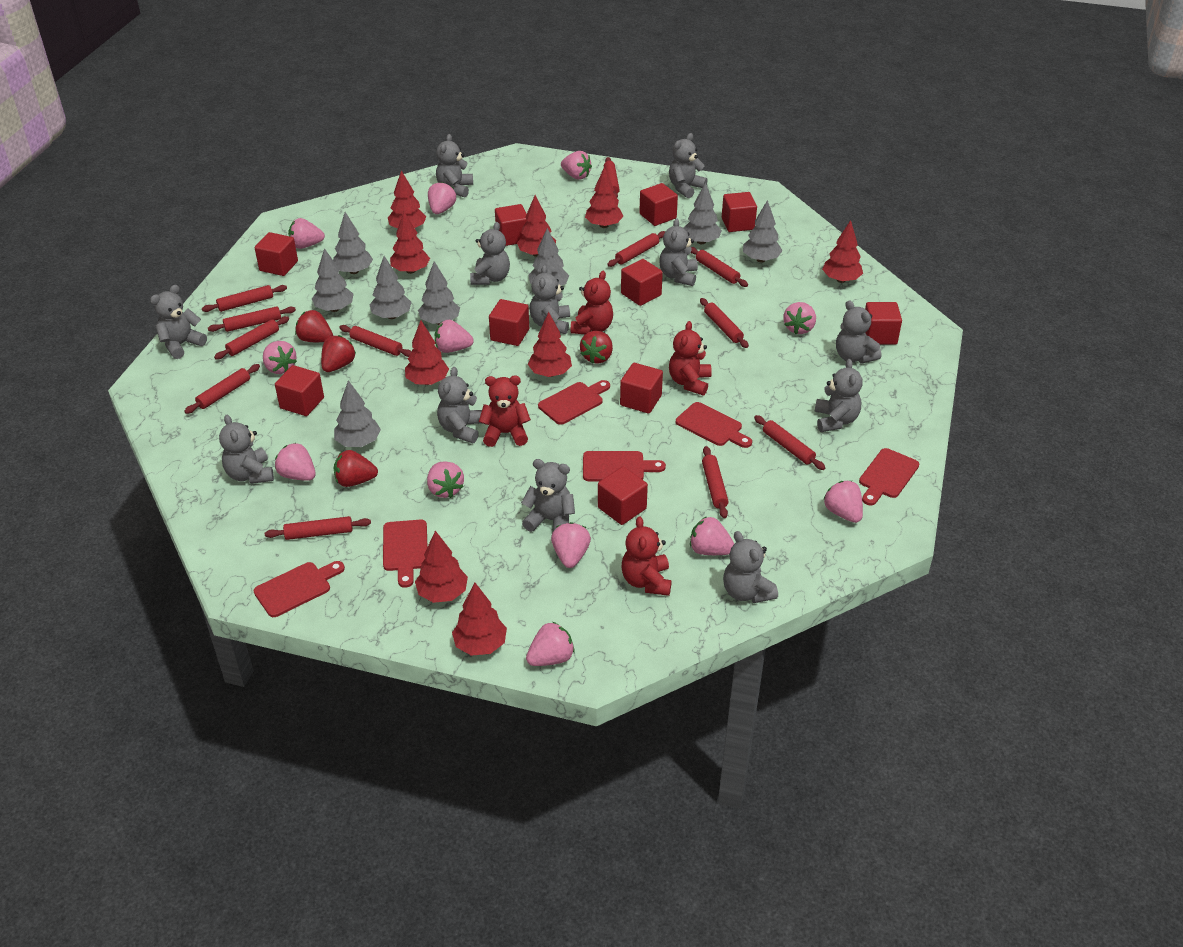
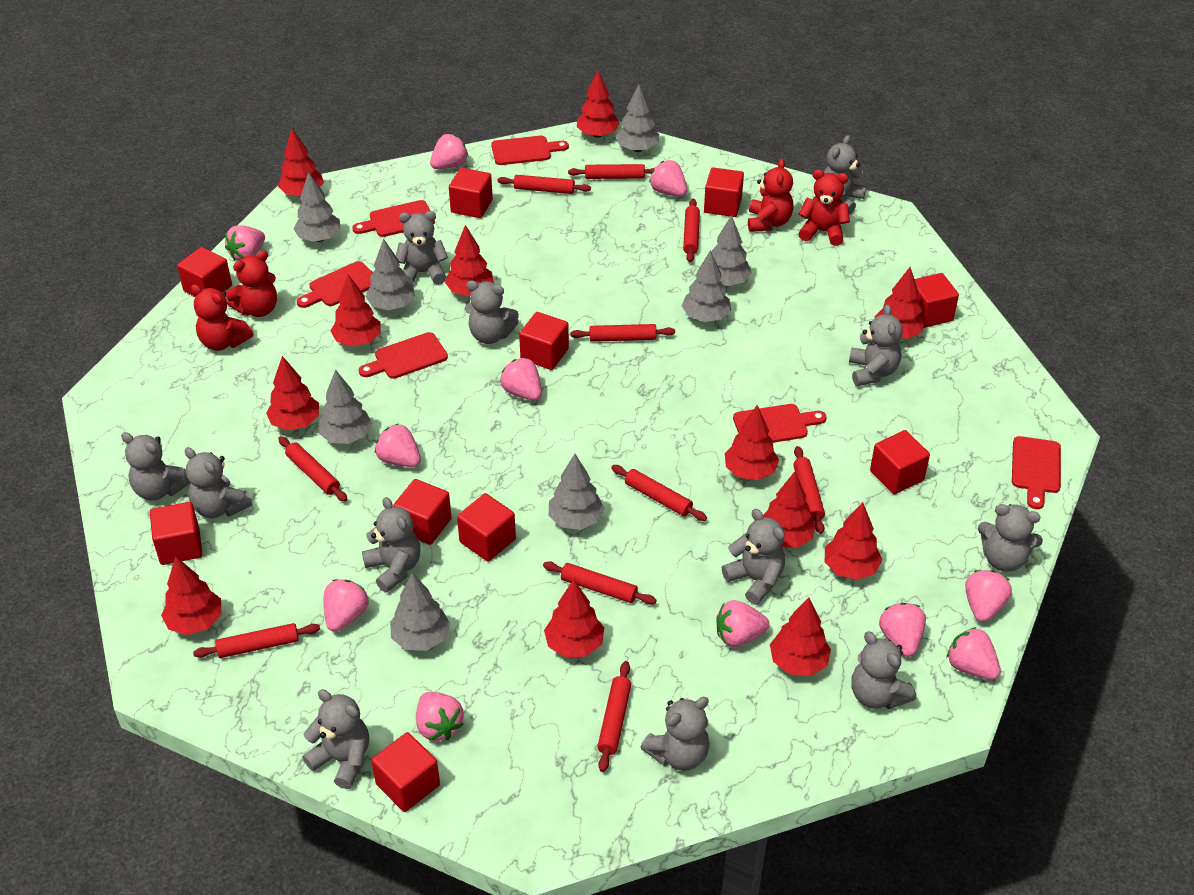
pink strawberry: 12 -> 11
red rolling pin: 12 -> 10
red strawberry: 4 -> 0
red tree: 9 -> 12

